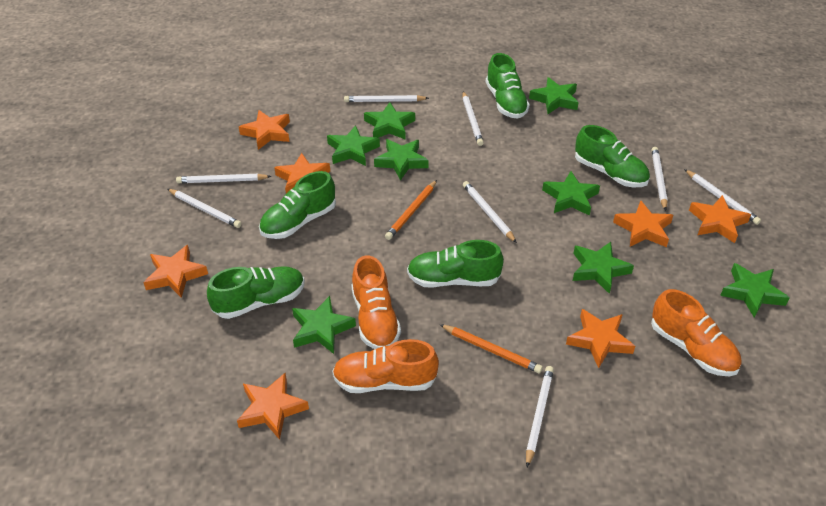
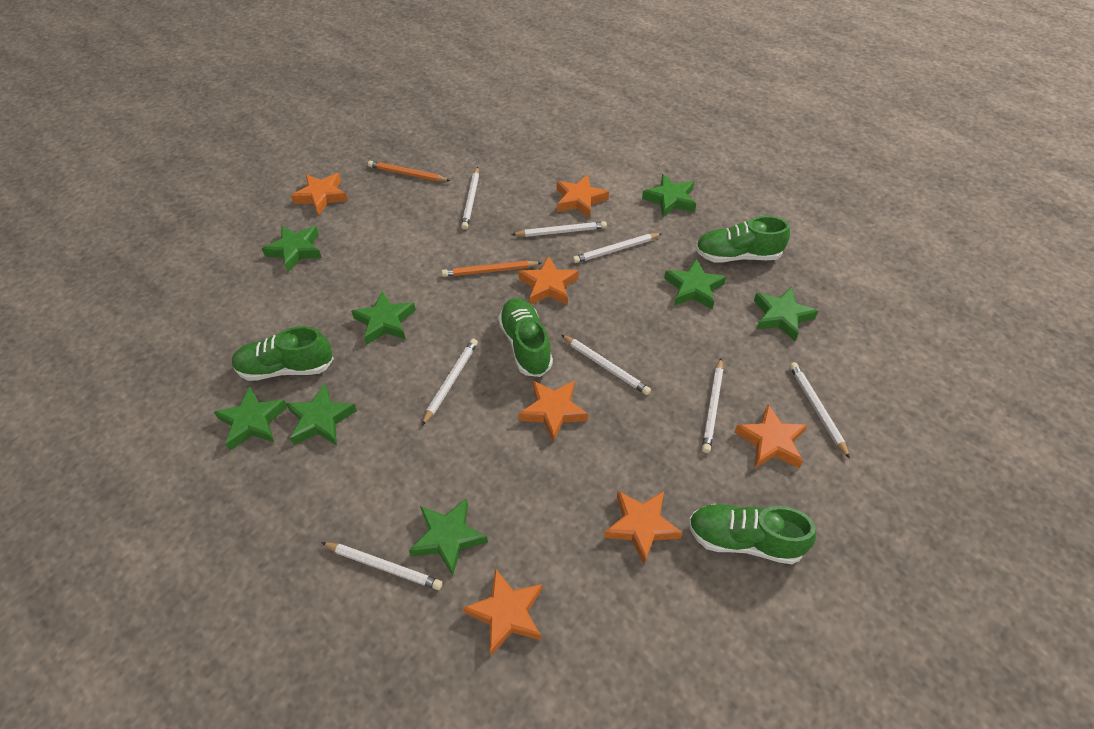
green shoe: 5 -> 4
orange shoe: 3 -> 0

